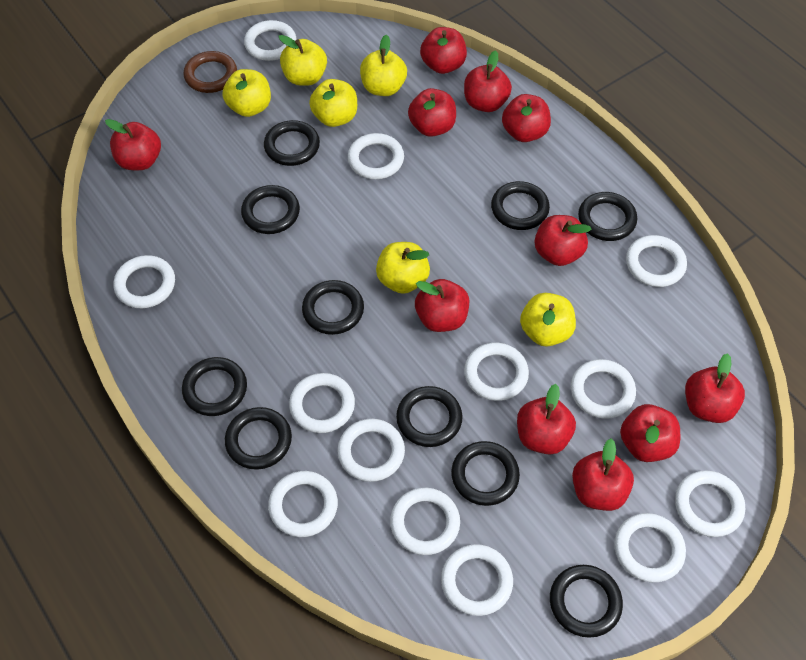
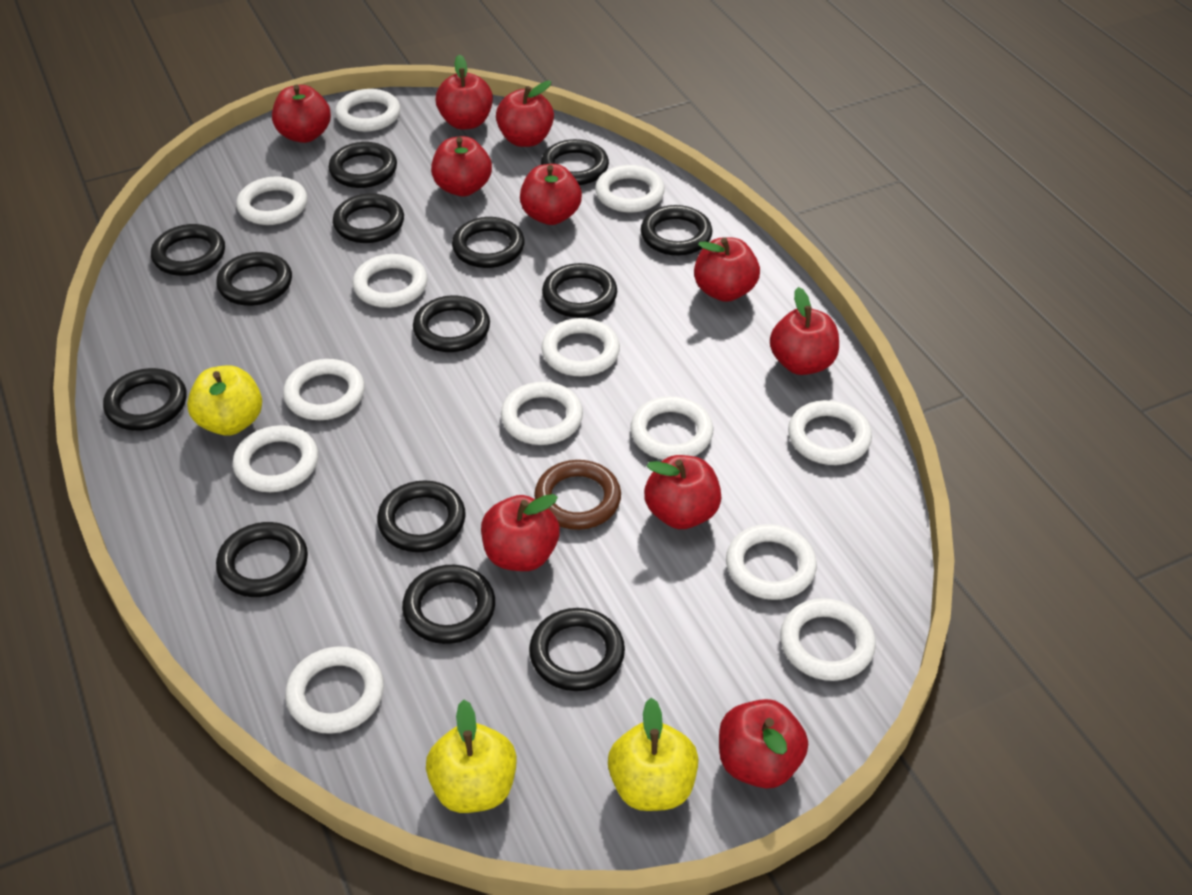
black ring: 10 -> 14
red apple: 11 -> 10
yellow apple: 6 -> 3

